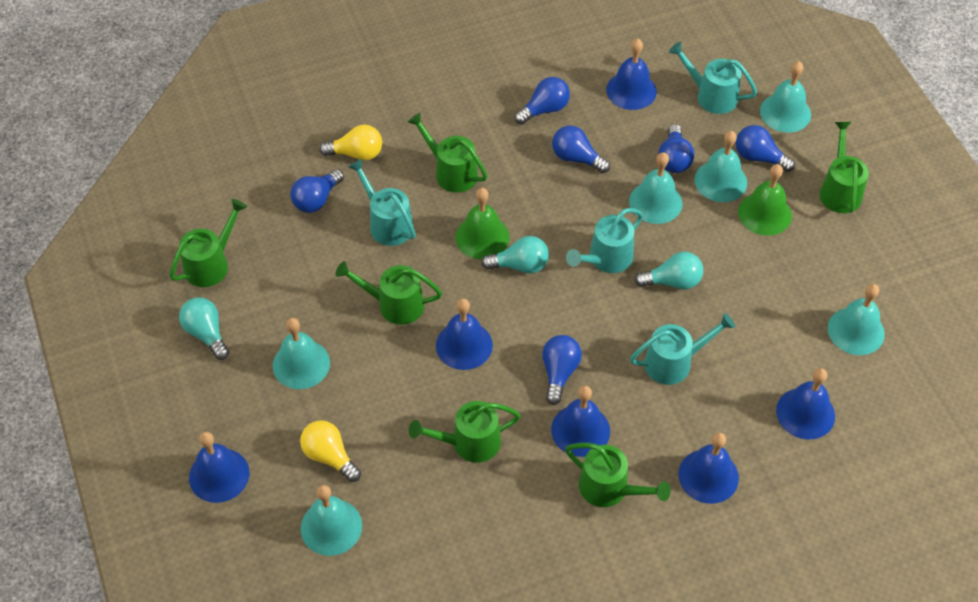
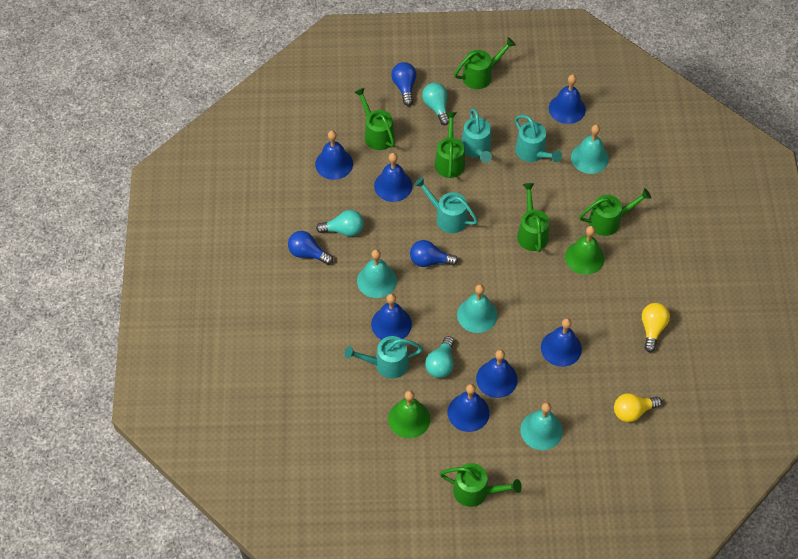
blue bell: 6 -> 7
blue light bulb: 6 -> 3
turquoise bell: 6 -> 4

